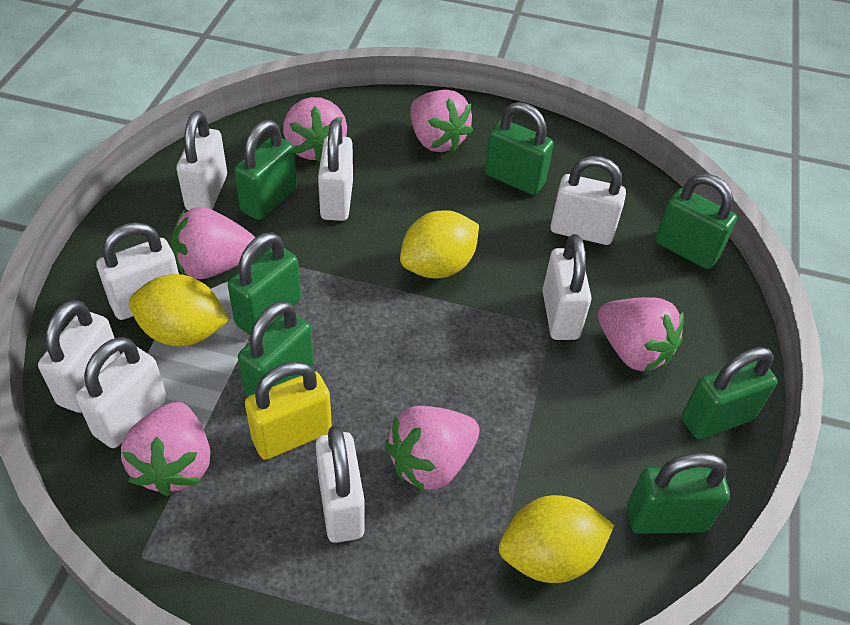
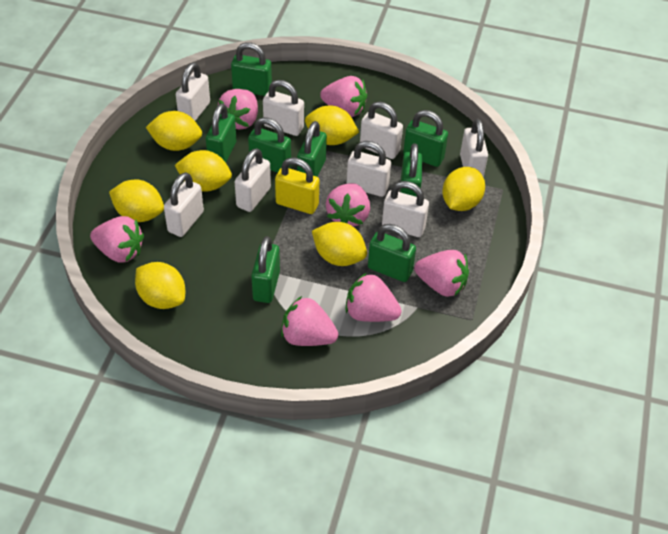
green padlock: 7 -> 8
pink strawberry: 6 -> 7
yellow lemon: 3 -> 7

